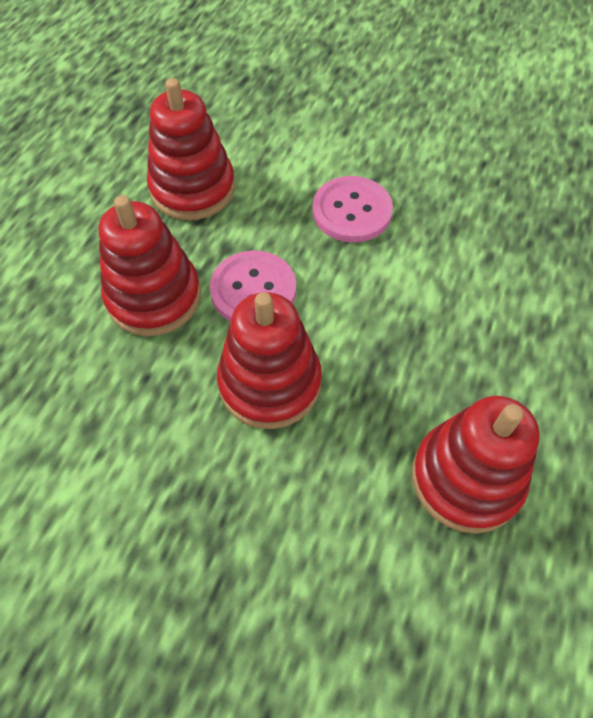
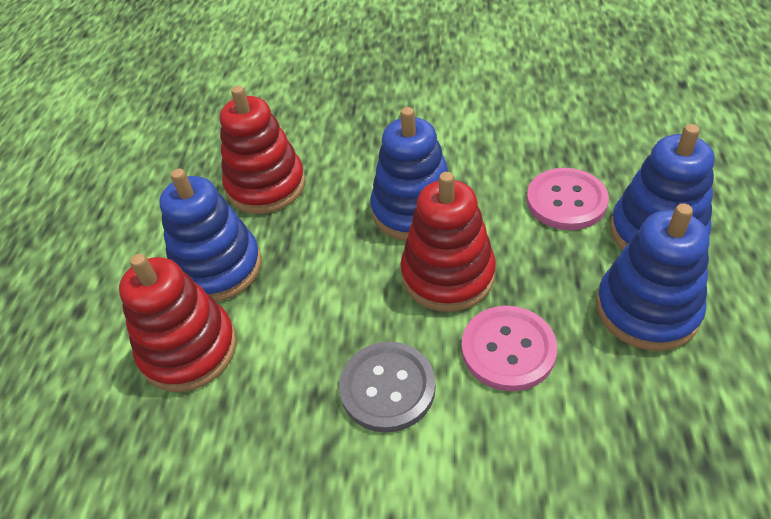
blue stacking toy: 0 -> 4
grey button: 0 -> 1
red stacking toy: 4 -> 3

